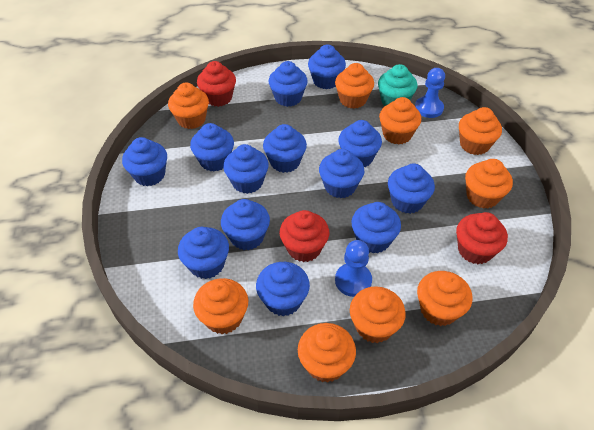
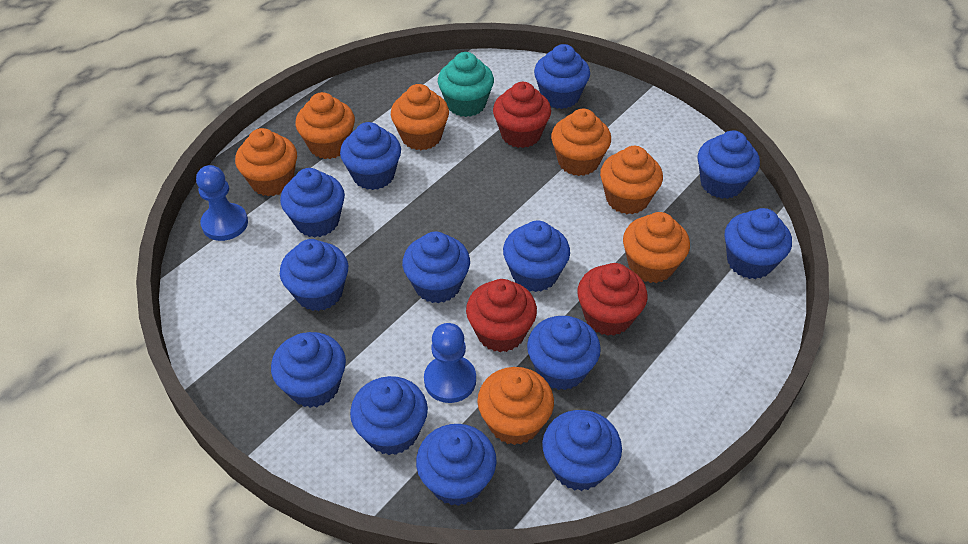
orange cupcake: 9 -> 7

